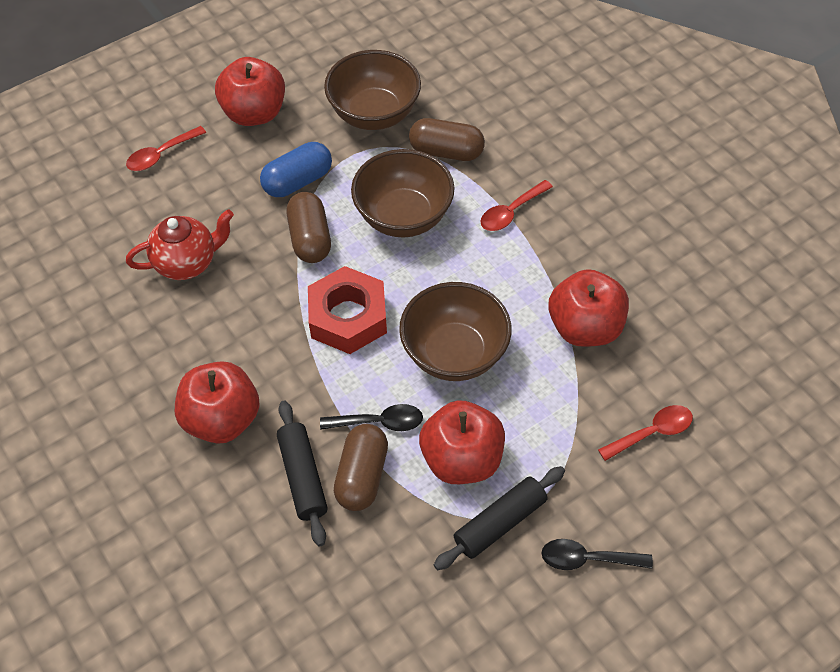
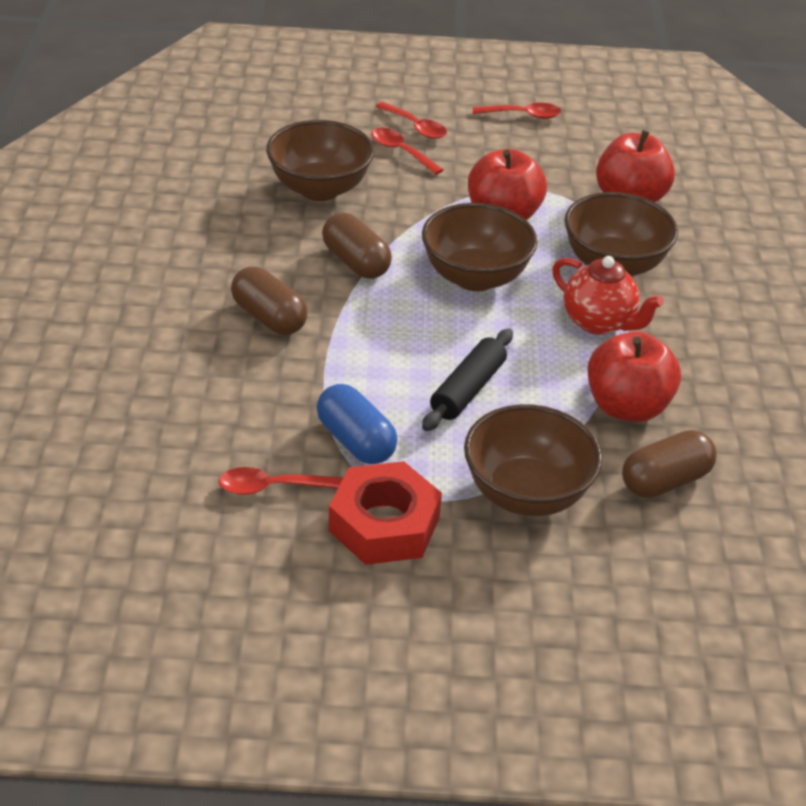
black rolling pin: 2 -> 1
black spoon: 2 -> 0
brown bowl: 3 -> 4
red apple: 4 -> 3
red spoon: 3 -> 4

